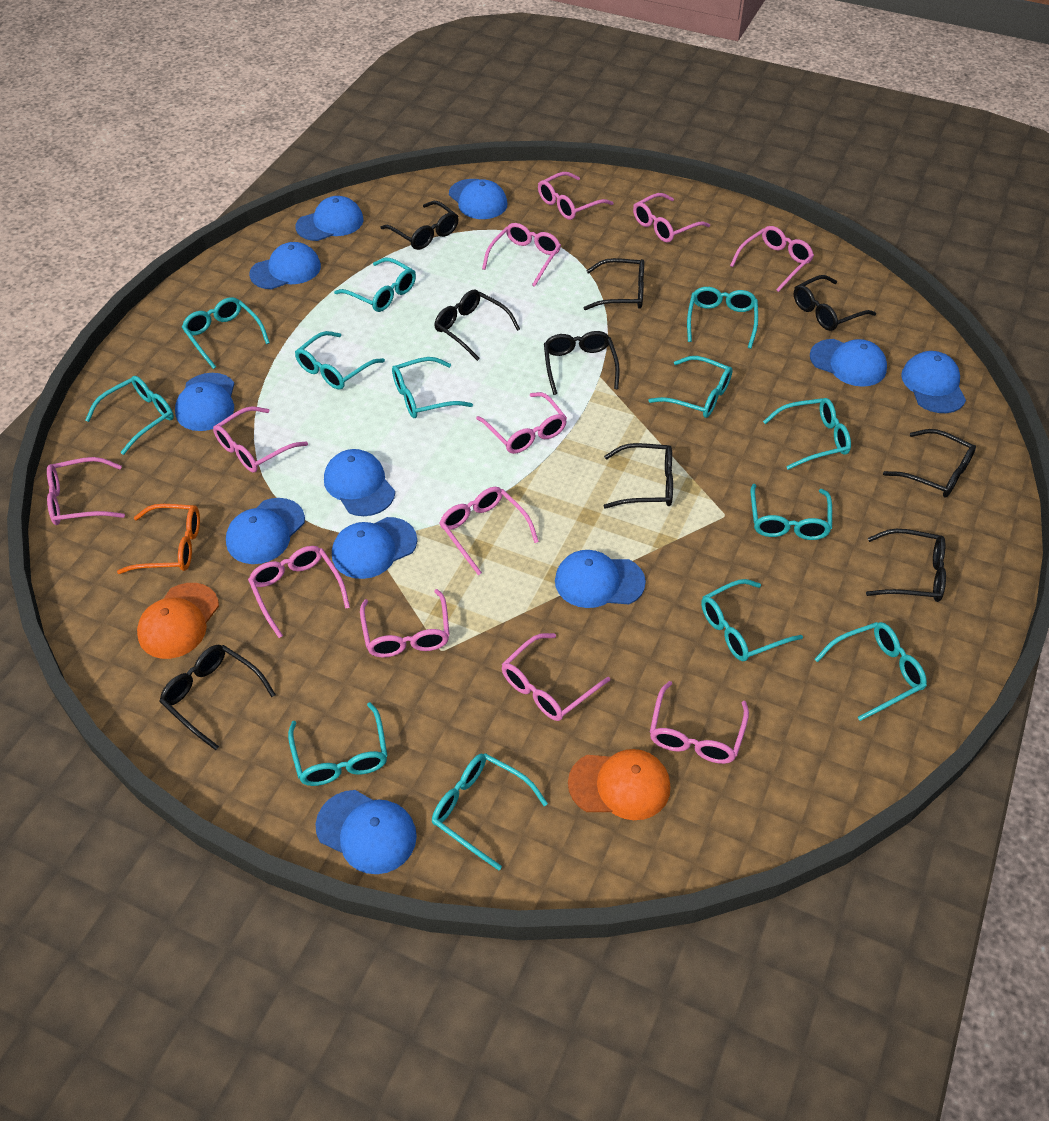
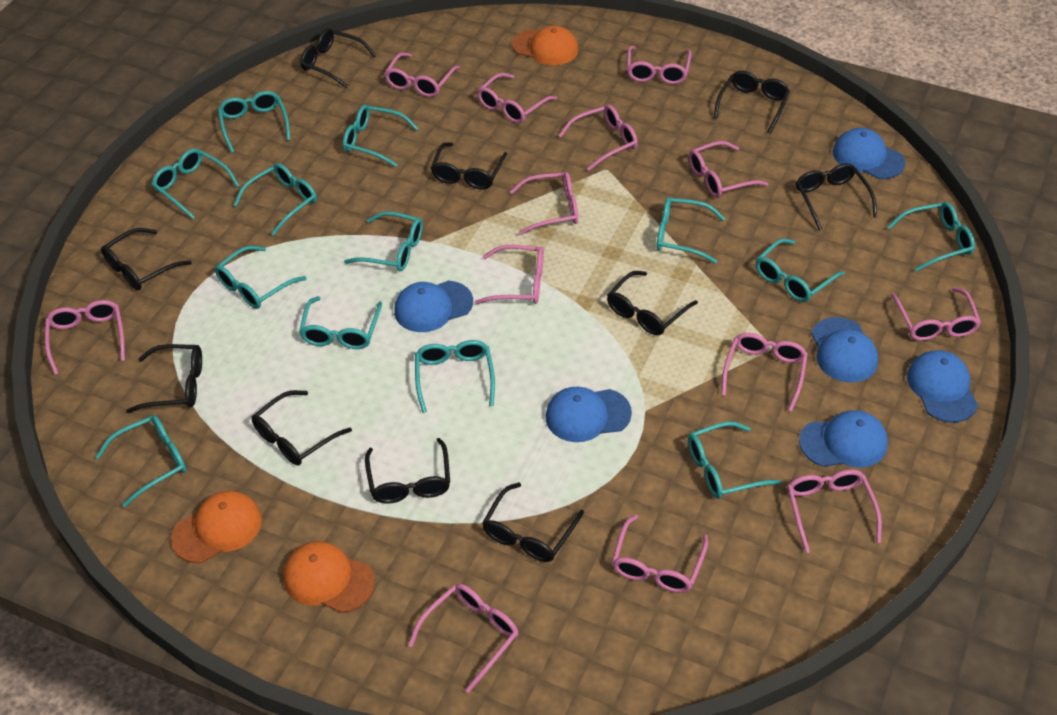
black glasses: 9 -> 10
blue cap: 11 -> 6
orange cap: 2 -> 3
orange glasses: 1 -> 0
pink glasses: 12 -> 13

